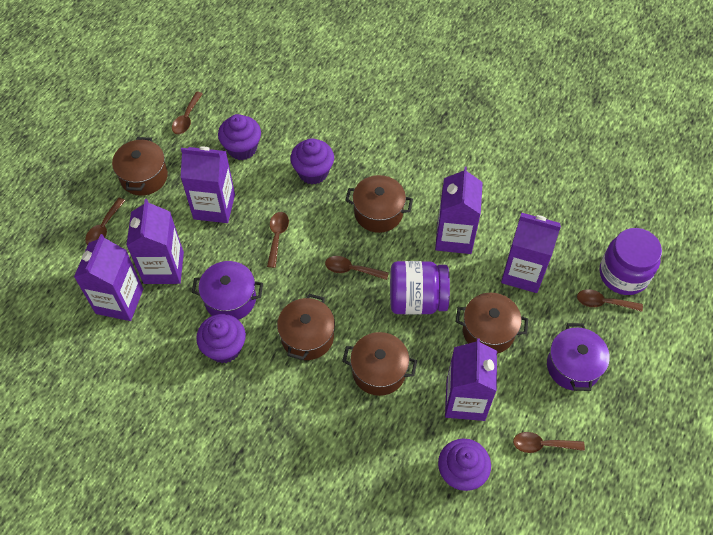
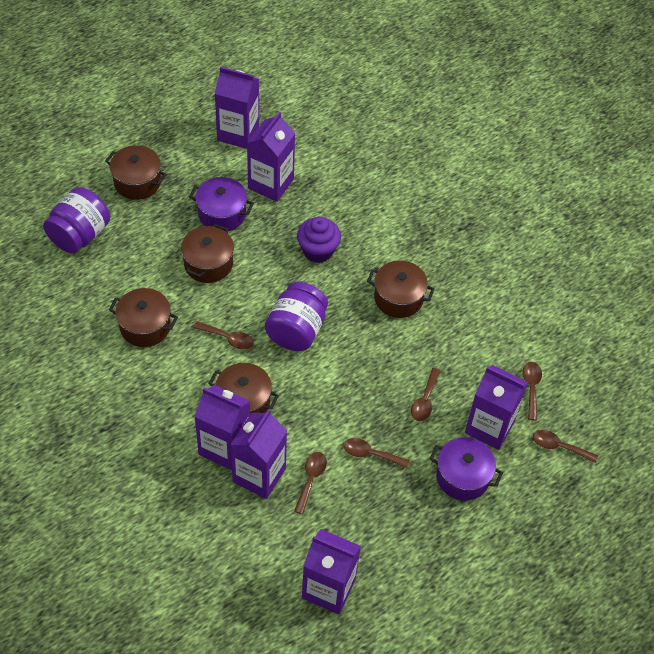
purple cupcake: 4 -> 1

